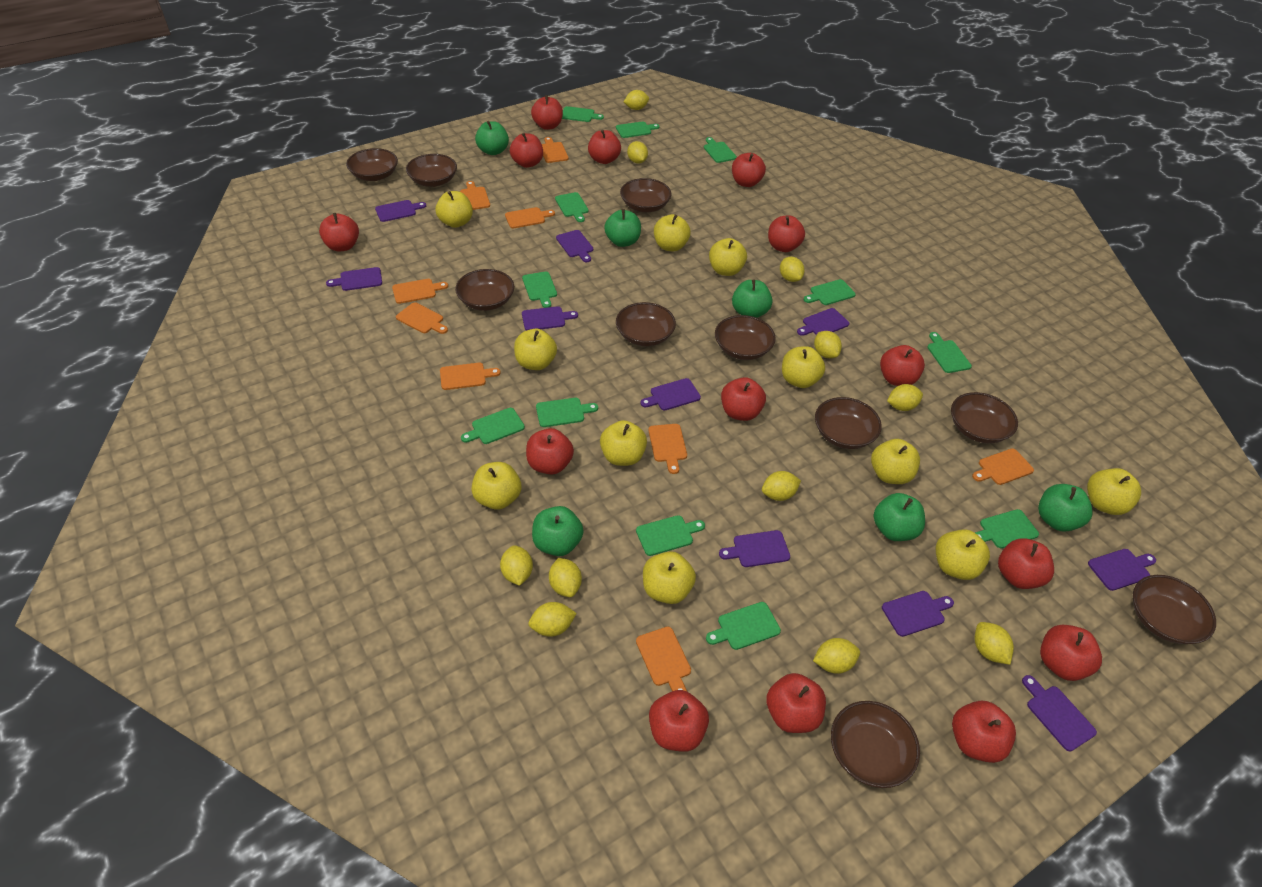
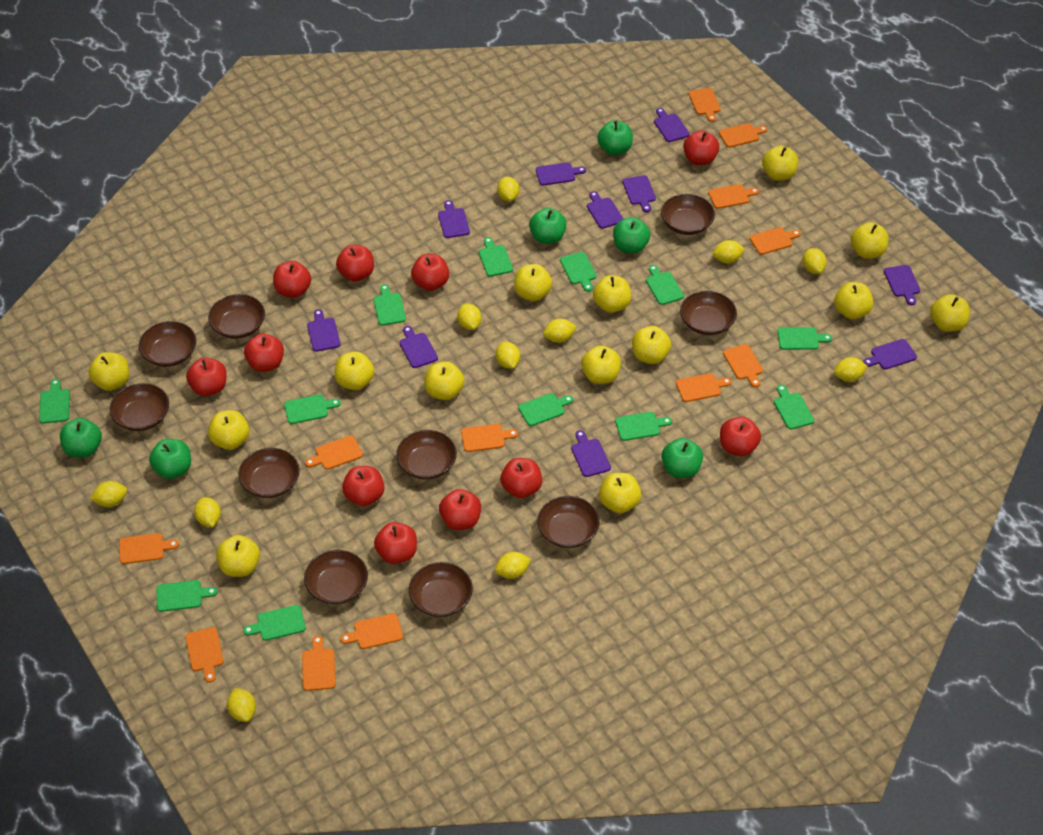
orange cutting board: 9 -> 12
red apple: 14 -> 11
yellow apple: 11 -> 14

